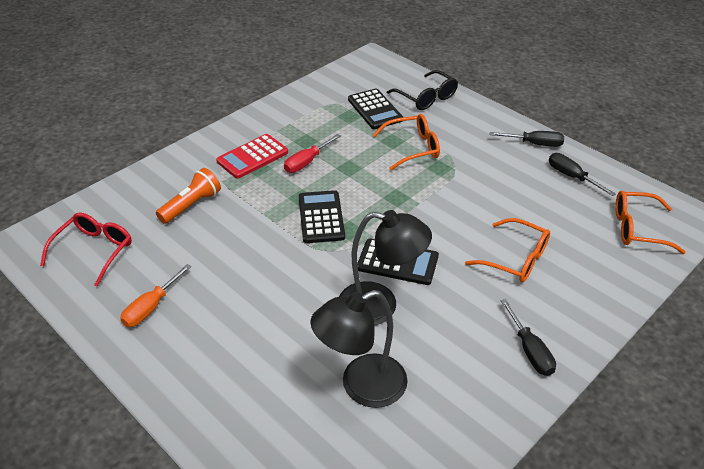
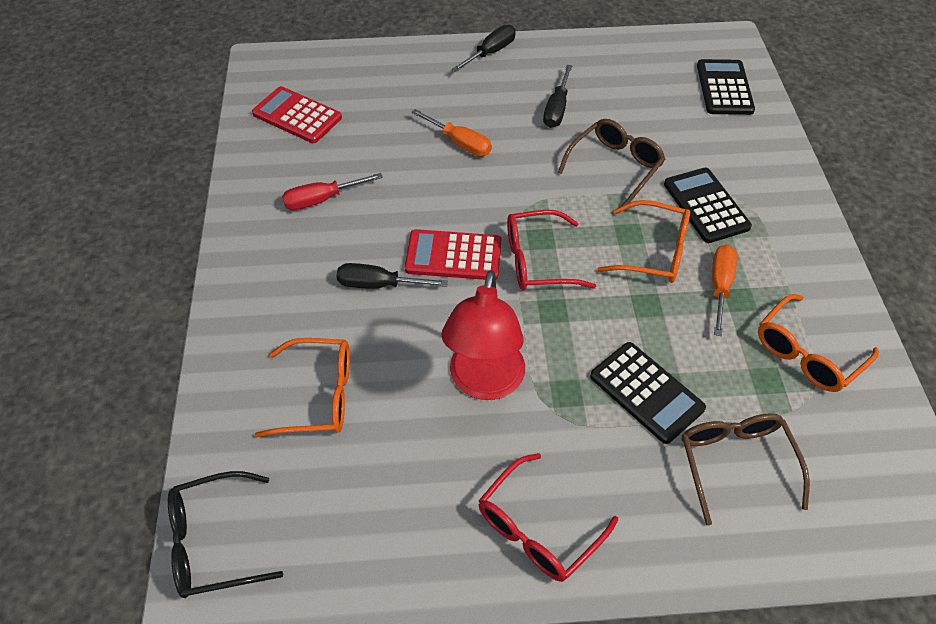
black lamp: 2 -> 0
brown glasses: 0 -> 2
orange flashlight: 1 -> 0
orange screwdriver: 1 -> 2
red calculator: 1 -> 2
red glasses: 1 -> 2
red lamp: 0 -> 1

